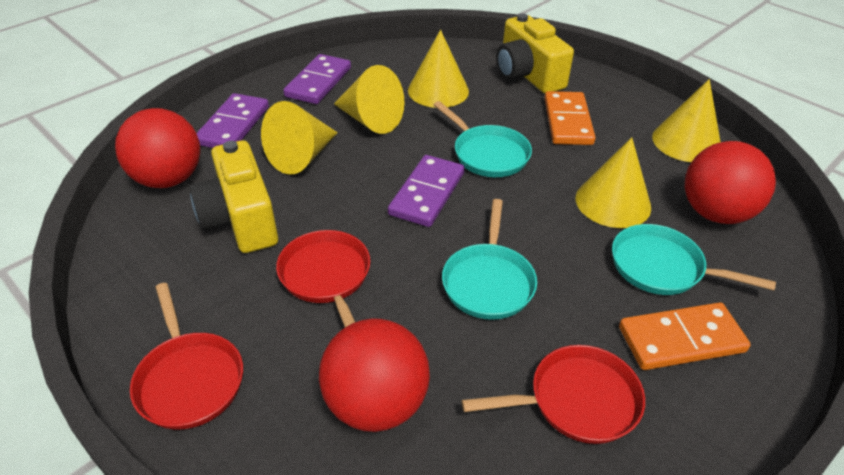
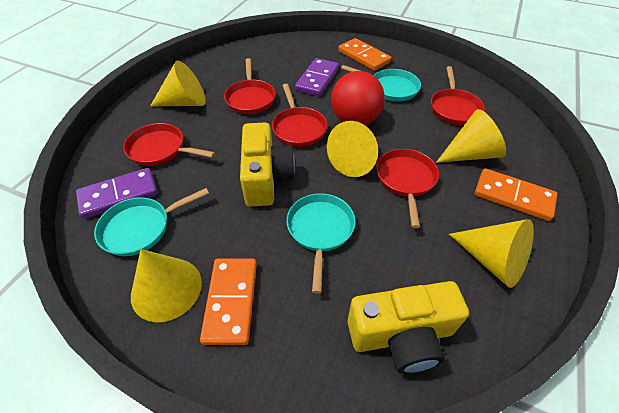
orange domino: 2 -> 3
purple domino: 3 -> 2
red ball: 3 -> 1
red pan: 3 -> 5

